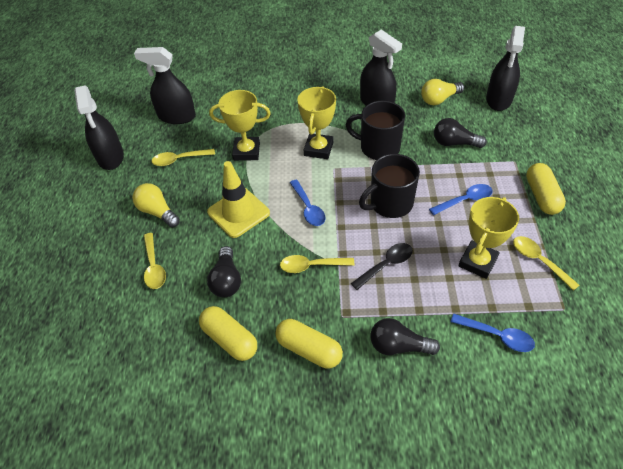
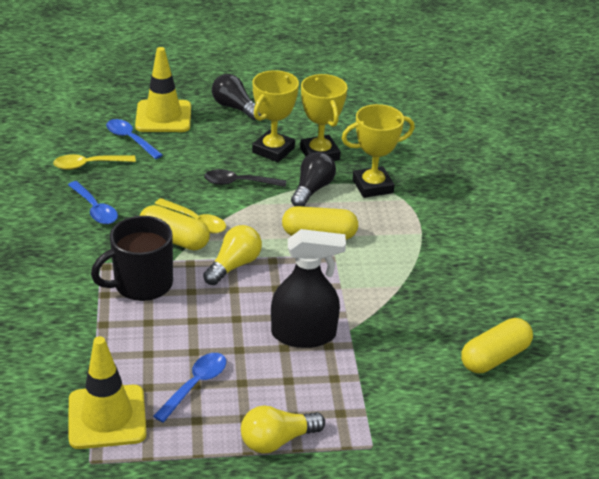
black light bulb: 3 -> 2
black mug: 2 -> 1
black spray bottle: 4 -> 1
yellow spoon: 4 -> 2
yellow traffic cone: 1 -> 2

